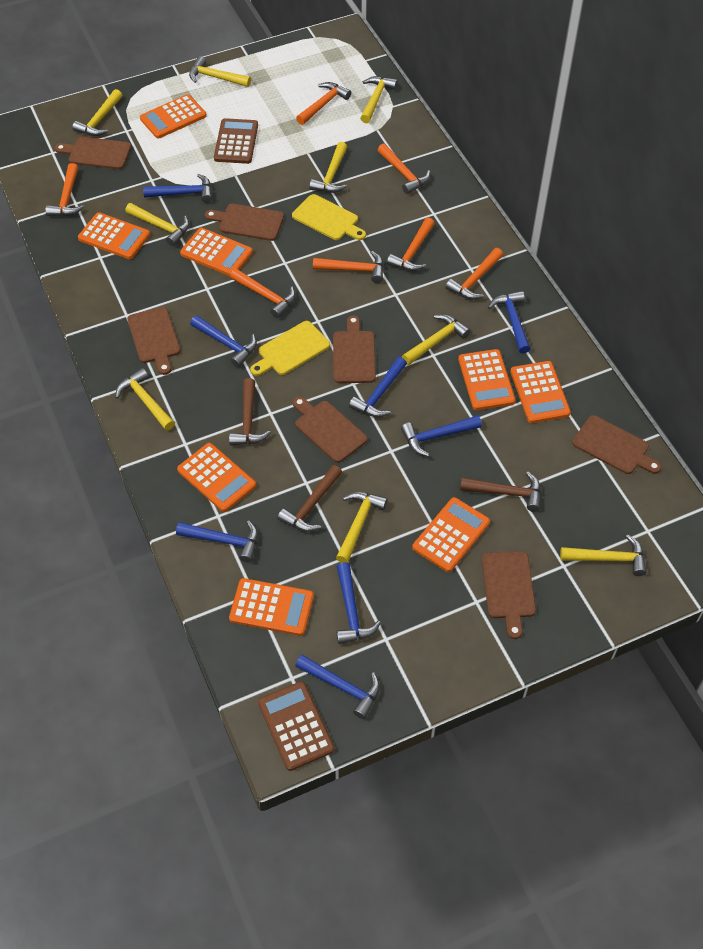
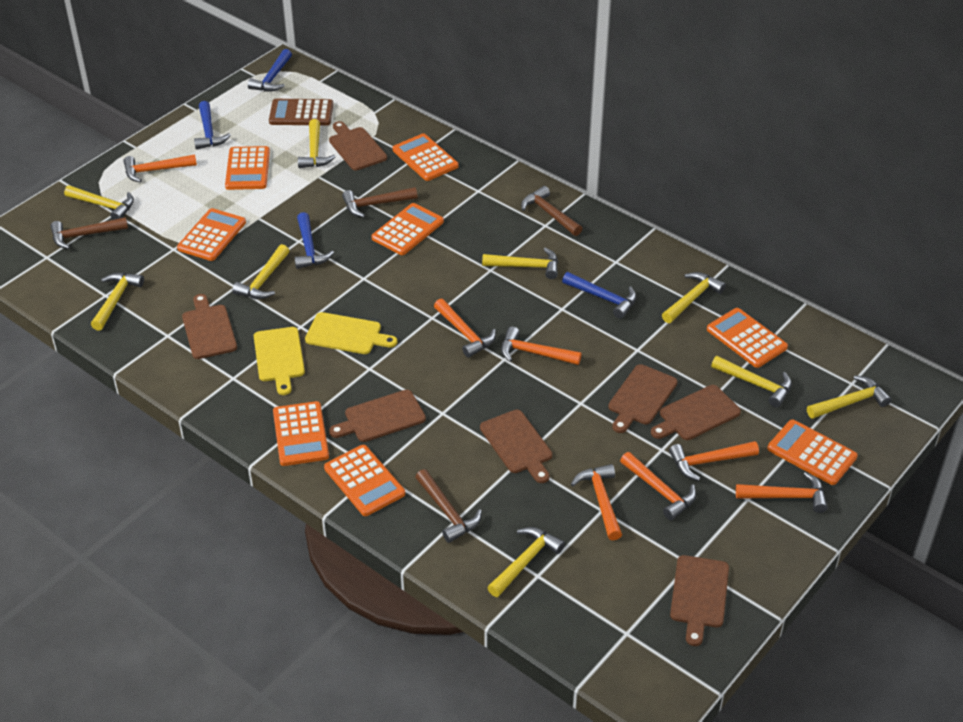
blue hammer: 8 -> 4
brown calculator: 2 -> 1
brown hammer: 3 -> 4

